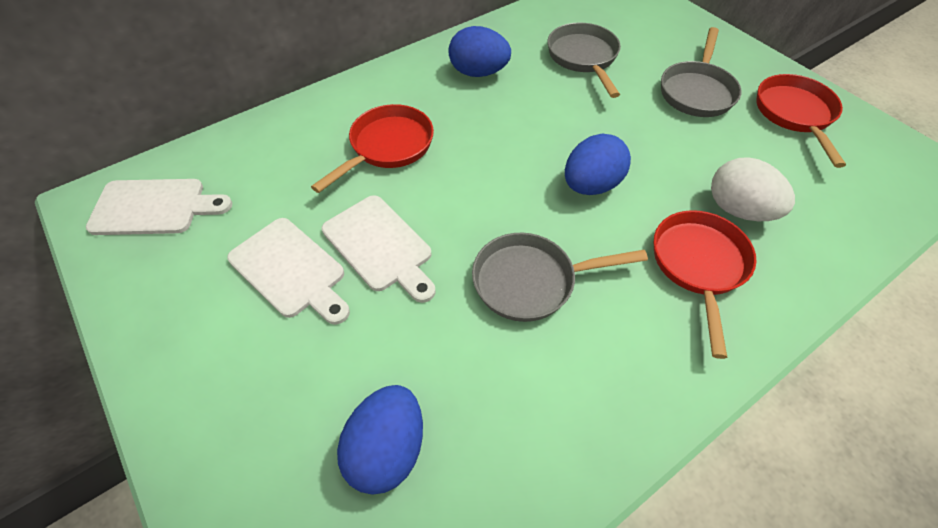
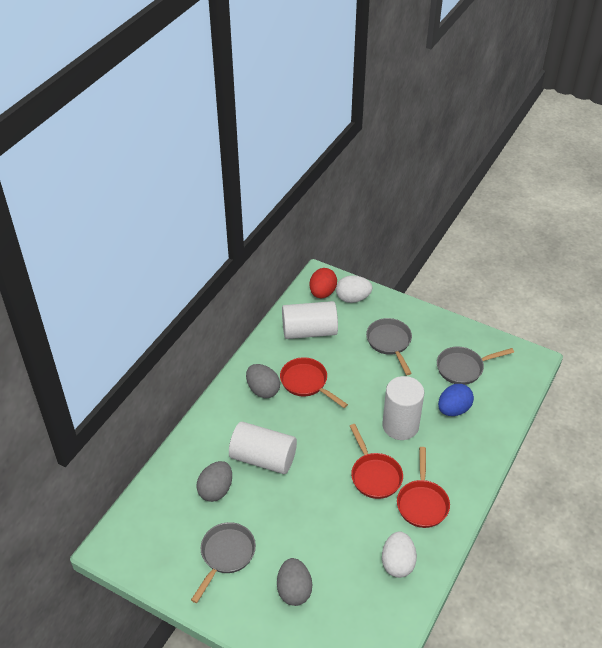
blue egg: 3 -> 1
grey egg: 0 -> 3
red egg: 0 -> 1
white cutting board: 3 -> 0
white cylinder: 0 -> 3
white egg: 1 -> 2

